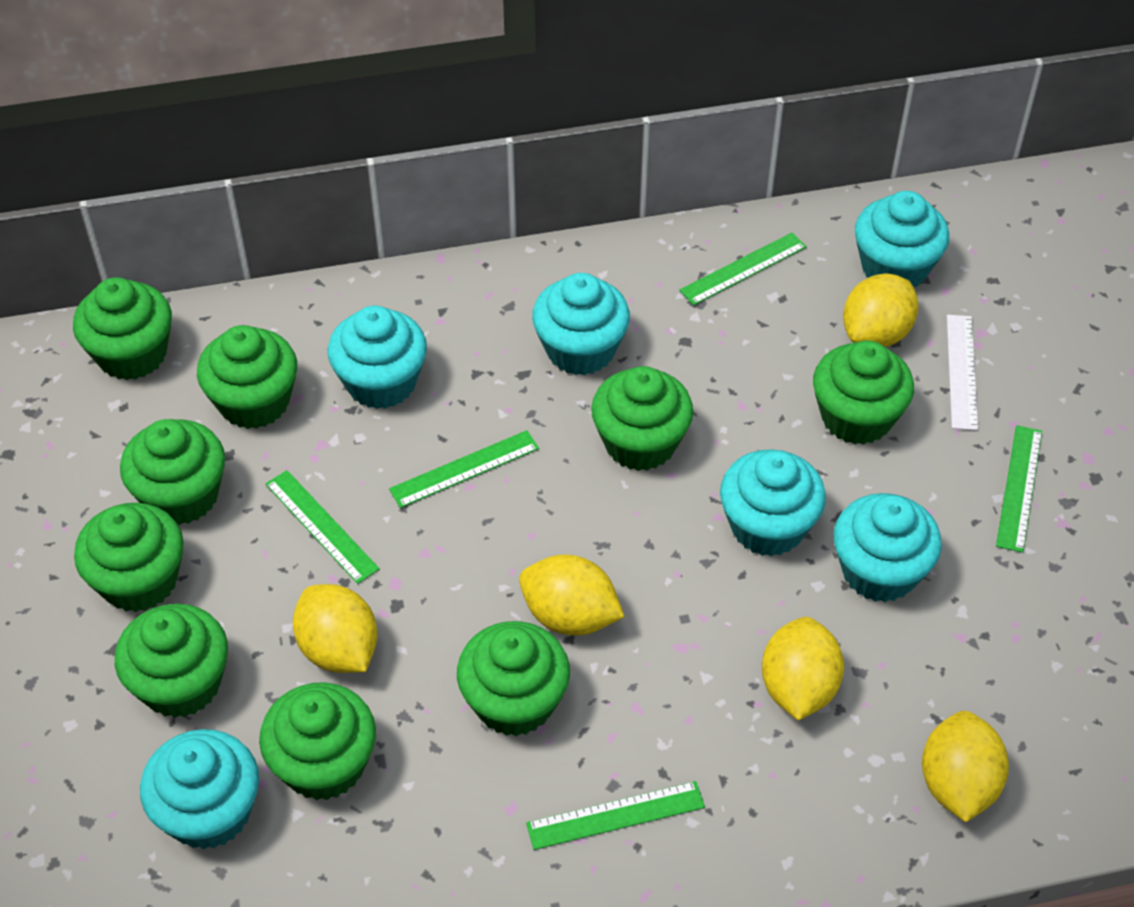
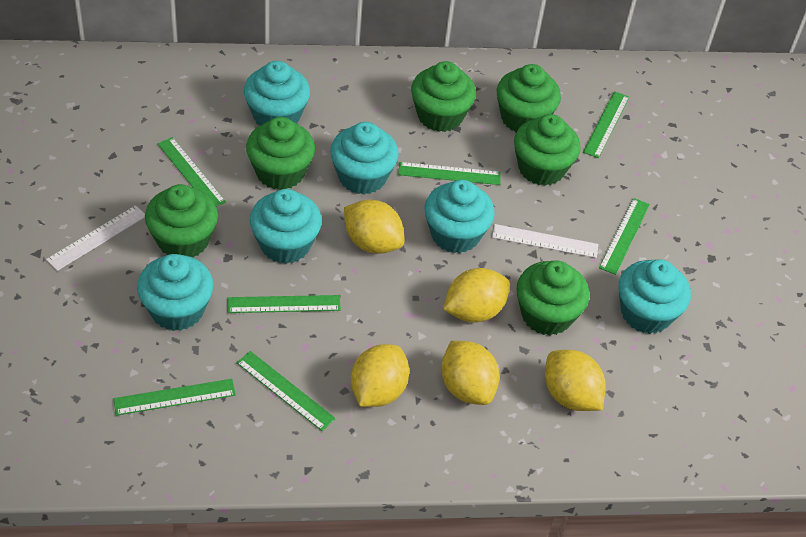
green cupcake: 9 -> 6
green ruler: 5 -> 7
white ruler: 1 -> 2

